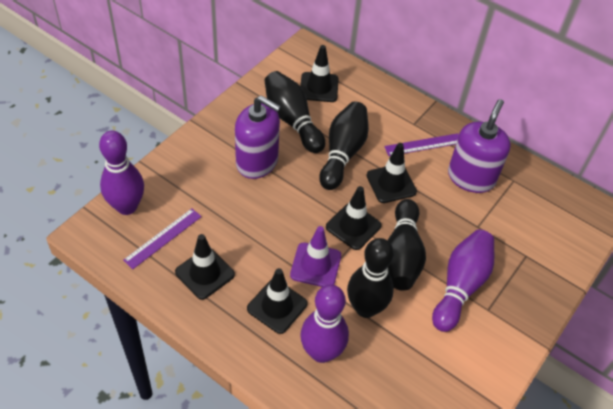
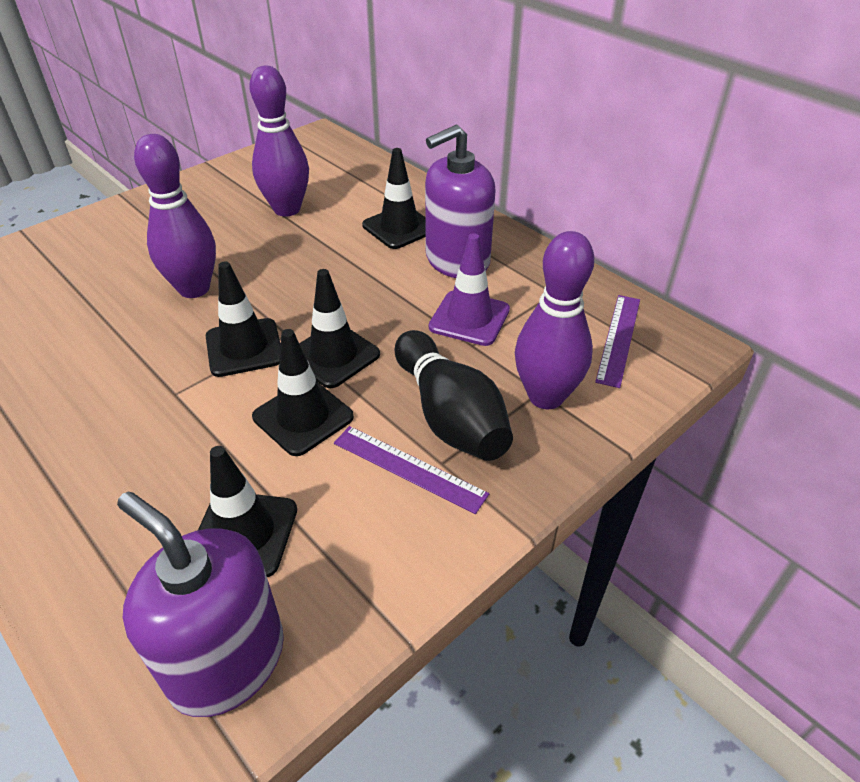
black bowling pin: 4 -> 1

